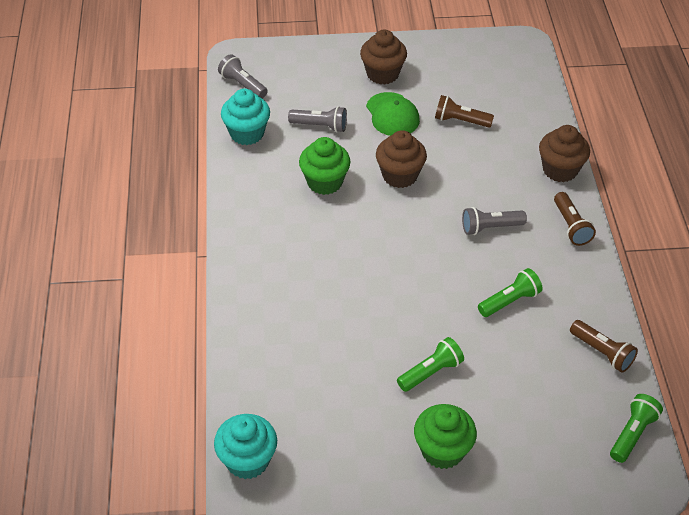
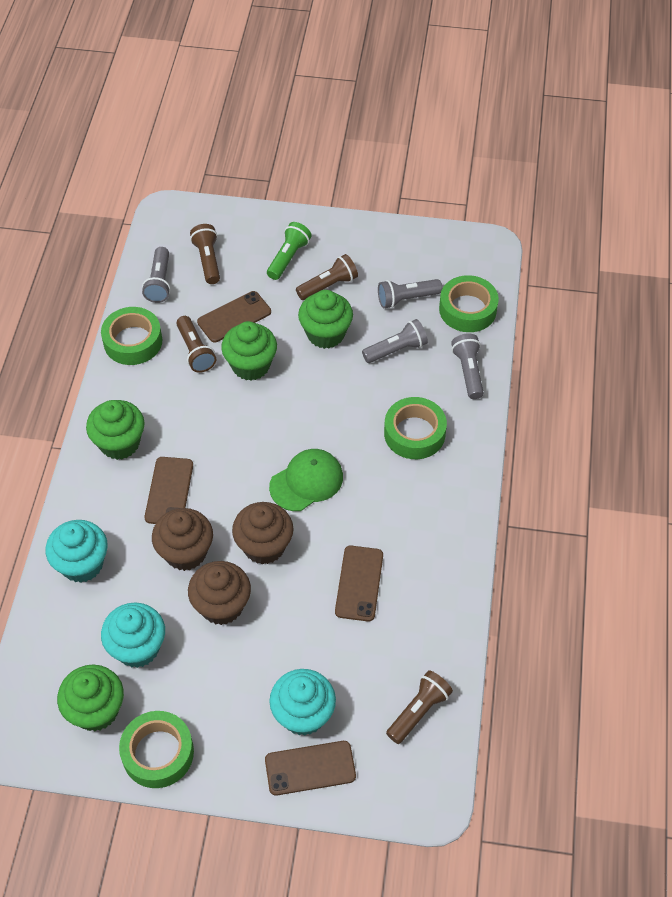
brown flashlight: 3 -> 4
brown phone: 0 -> 4
green cupcake: 2 -> 4
green flashlight: 3 -> 1
green tape: 0 -> 4
grey flashlight: 3 -> 4
turquoise cupcake: 2 -> 3

